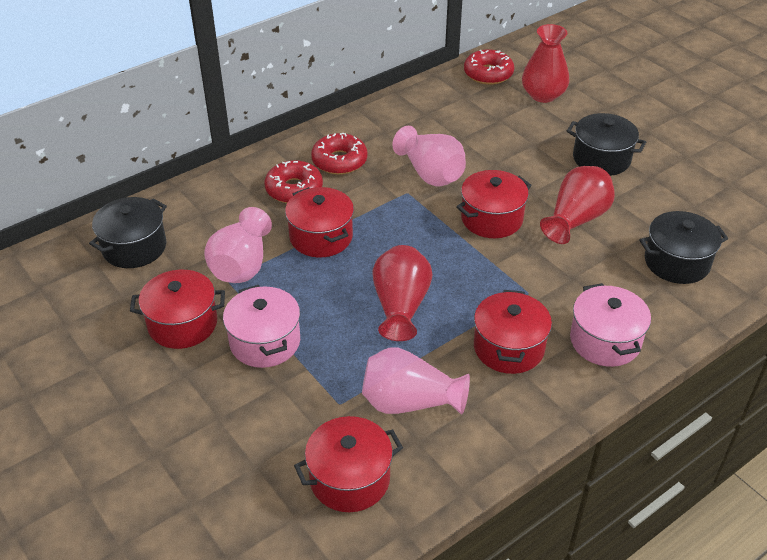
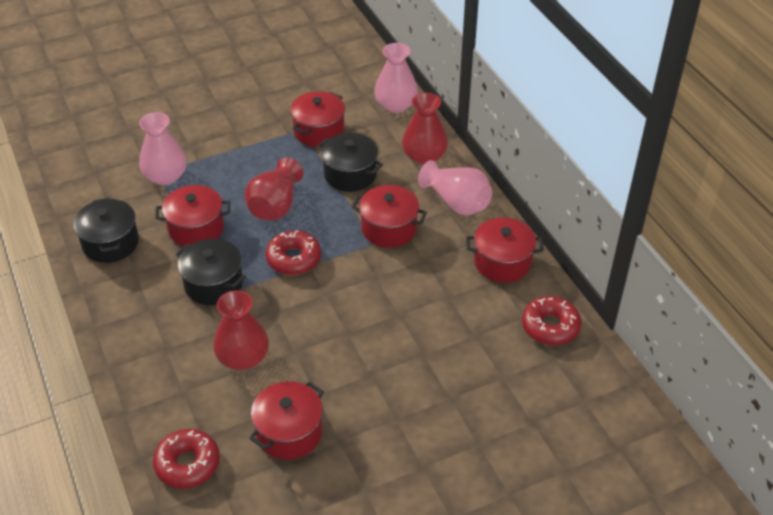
pink pot: 2 -> 0

